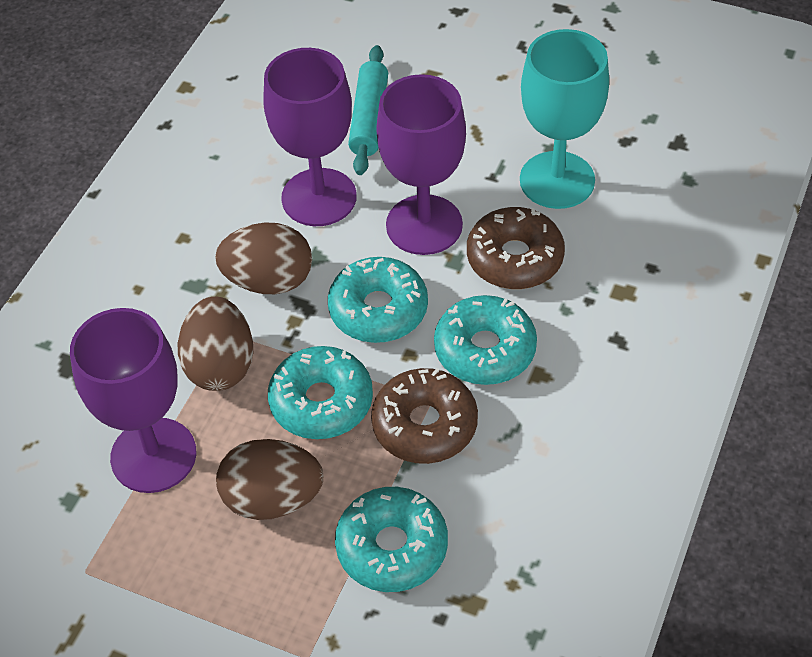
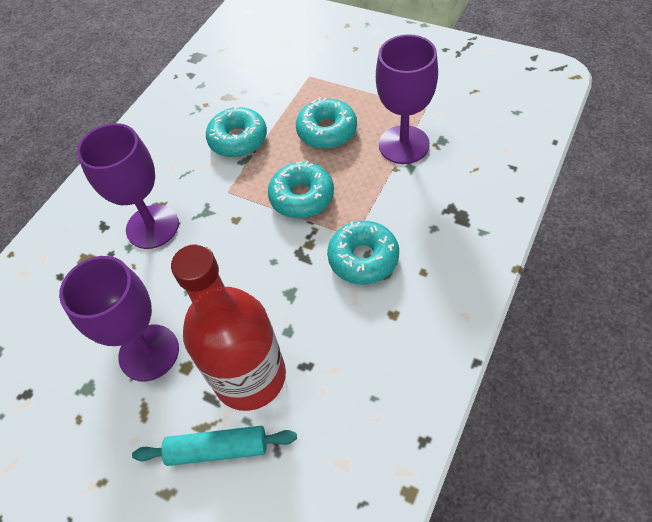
brown donut: 2 -> 0
brown egg: 3 -> 0
red bottle: 0 -> 1
turquoise goblet: 1 -> 0

